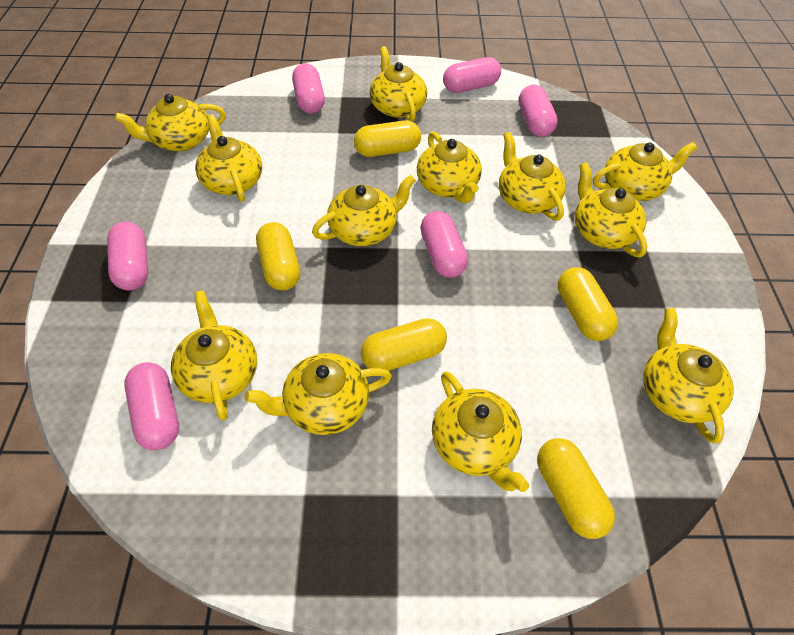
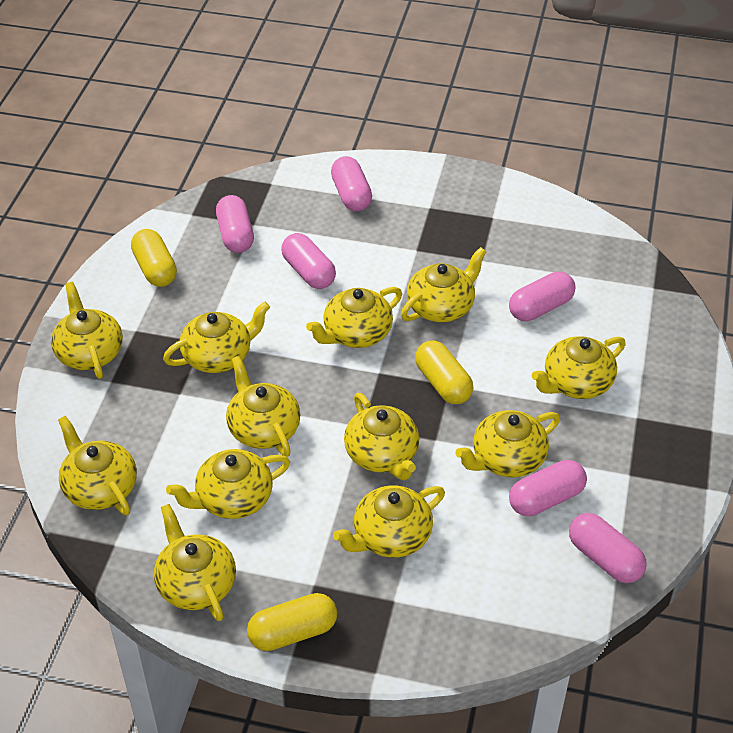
yellow capsule: 5 -> 3

